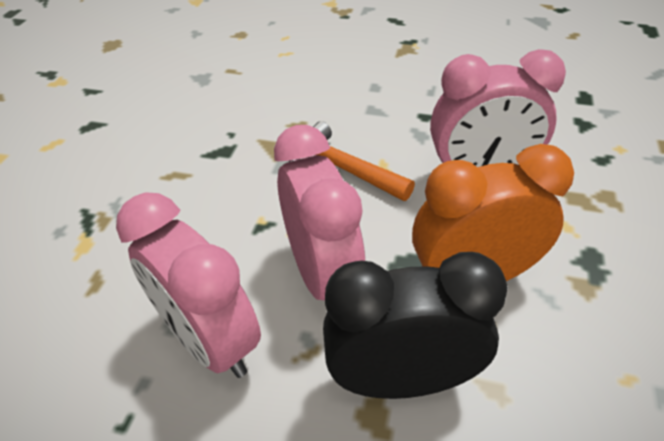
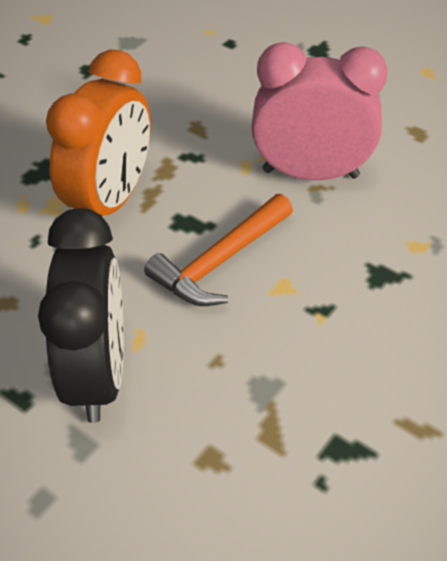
pink clock: 3 -> 1

